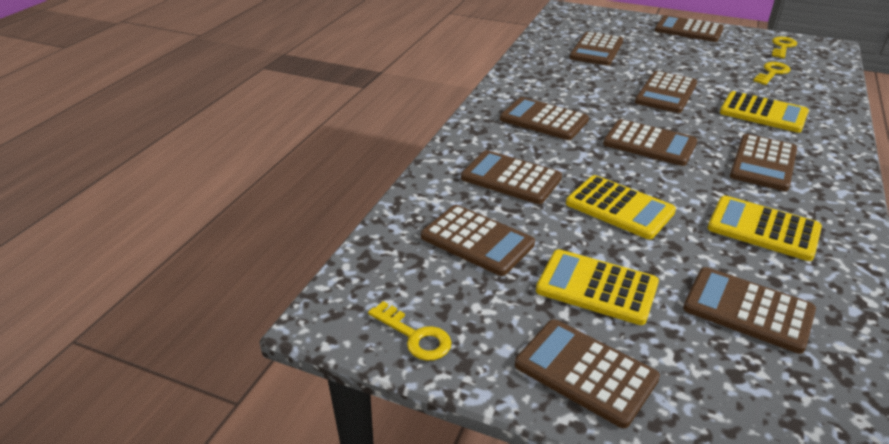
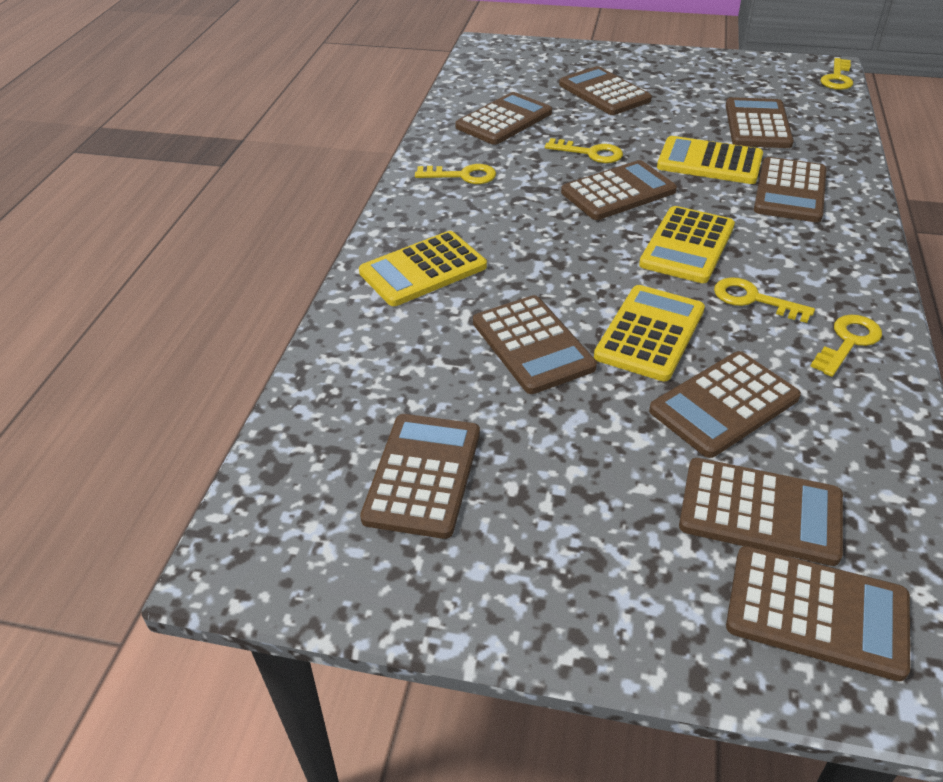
yellow key: 3 -> 5

